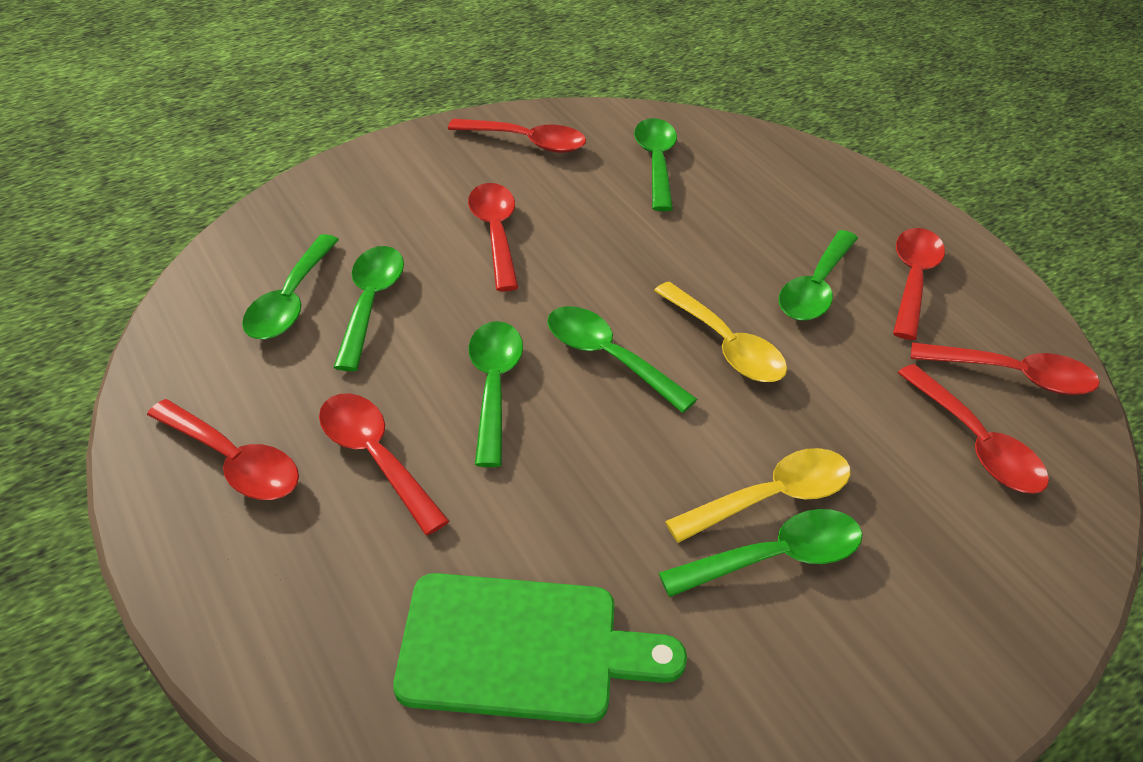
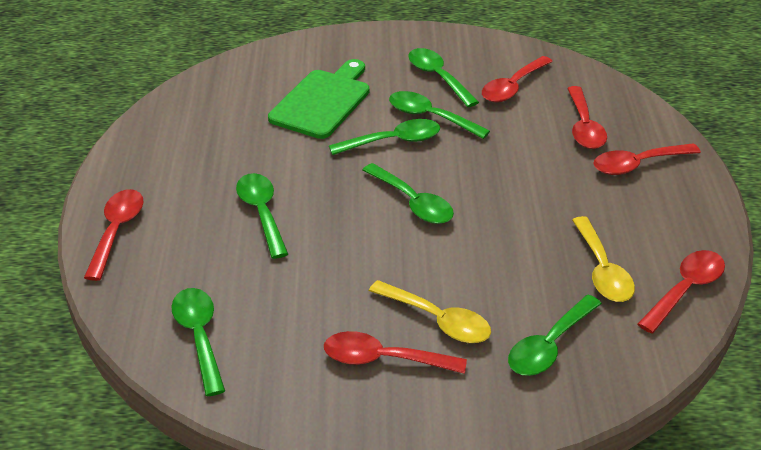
red spoon: 7 -> 6

